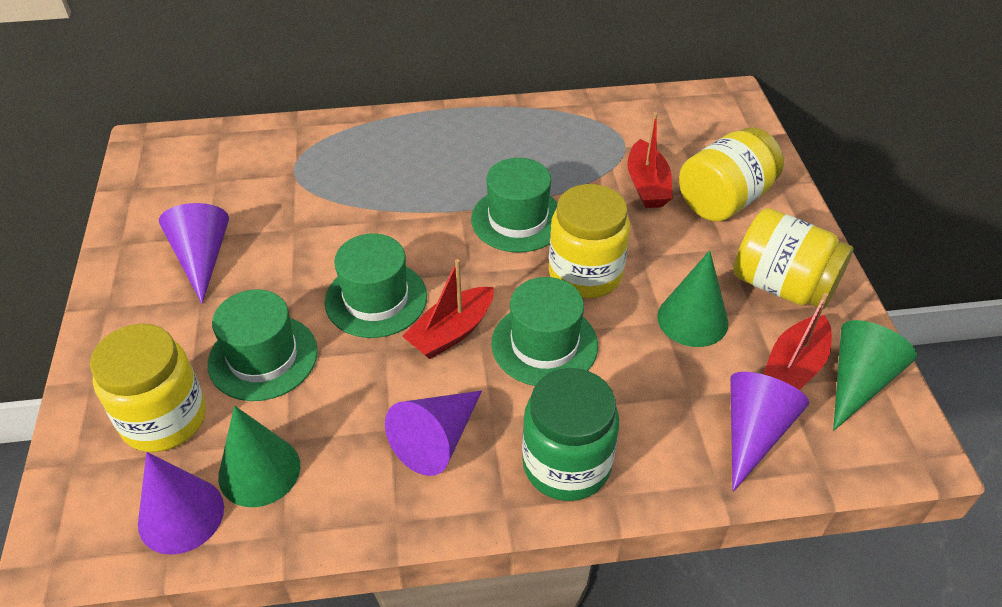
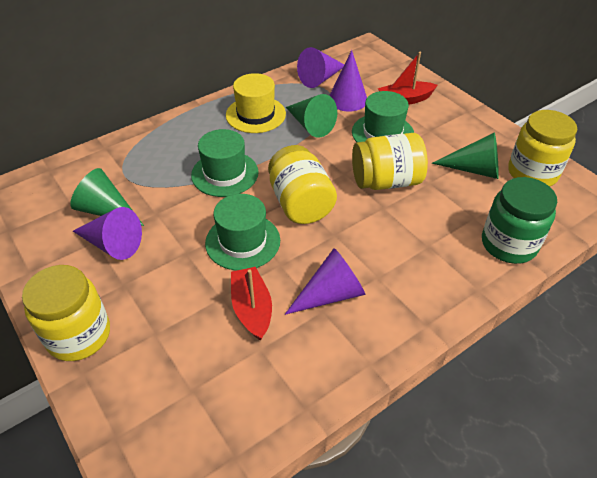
green hat: 4 -> 3
red boat: 3 -> 2
yellow hat: 0 -> 1

